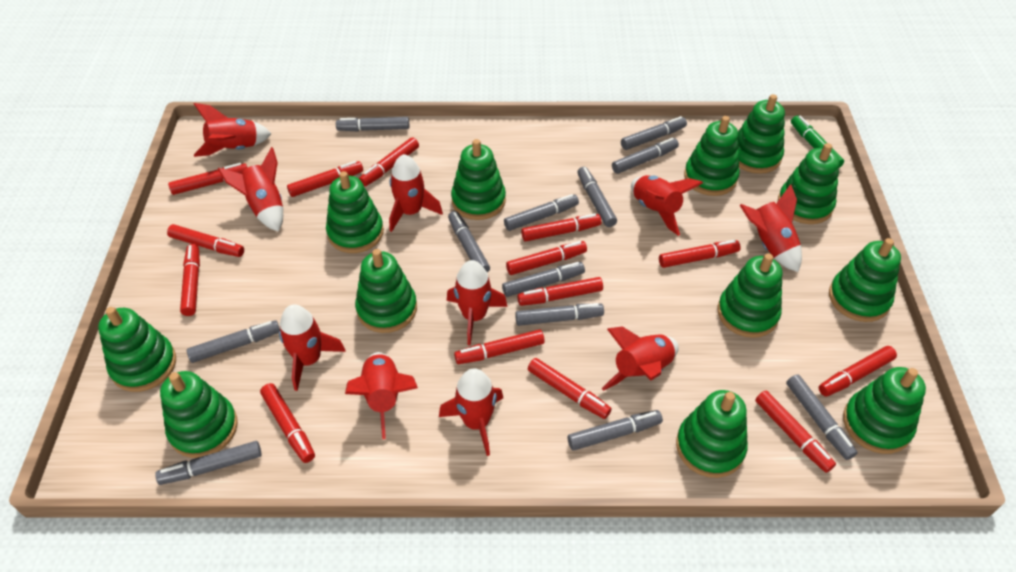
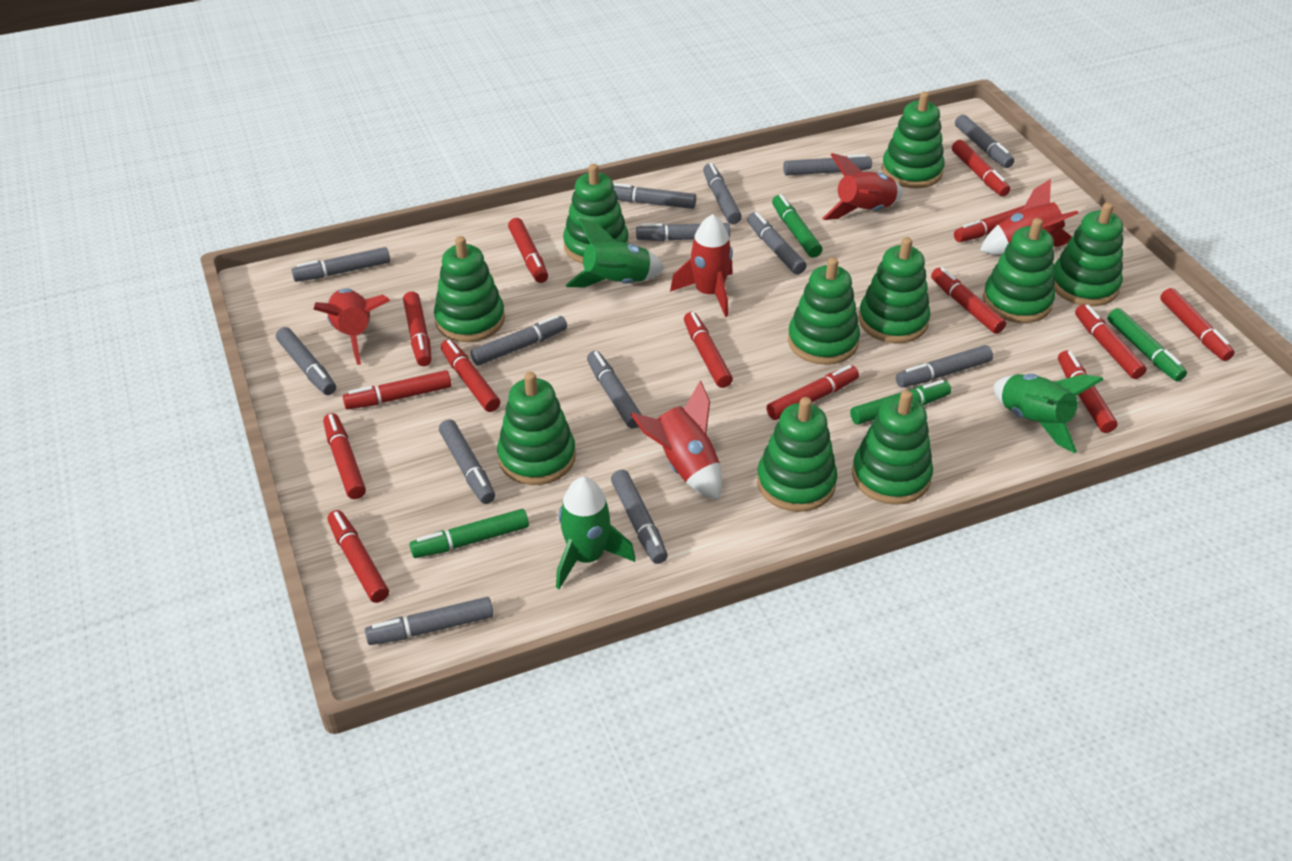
green marker: 1 -> 4
green rocket: 0 -> 3
green stacking toy: 12 -> 10
grey marker: 12 -> 14
red rocket: 10 -> 5

